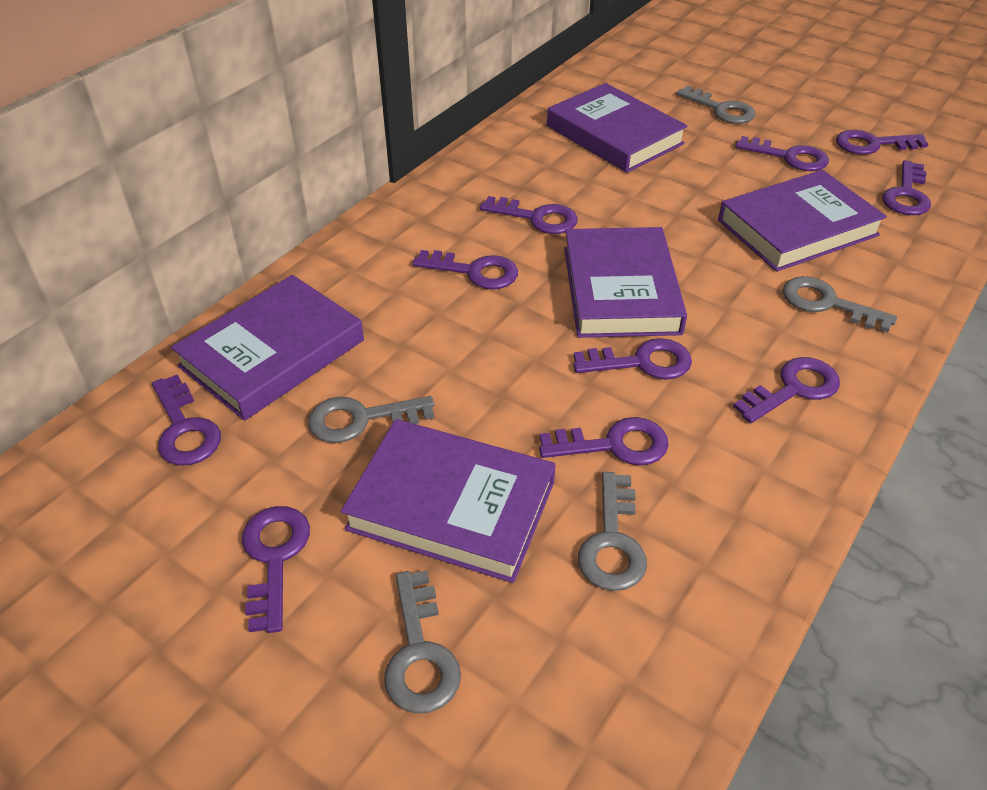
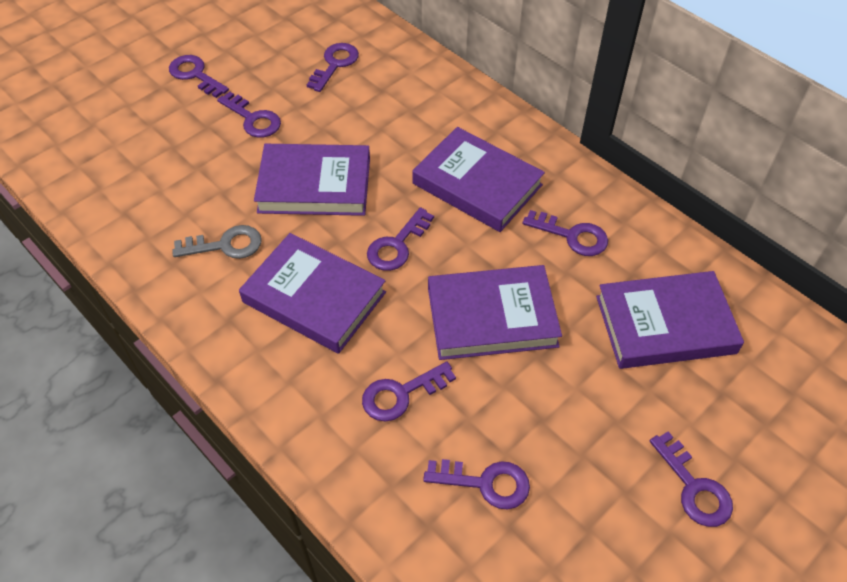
grey key: 5 -> 1
purple key: 10 -> 8

